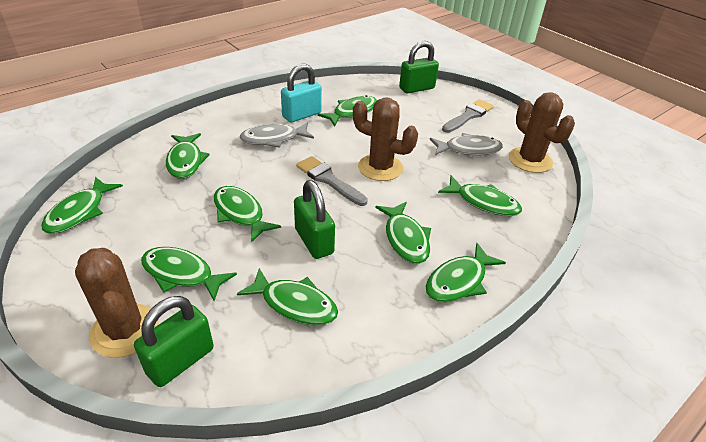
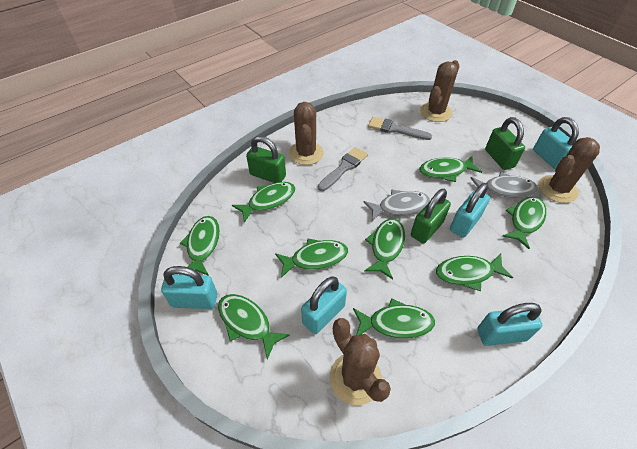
brown cactus: 3 -> 4
turquoise padlock: 1 -> 5

